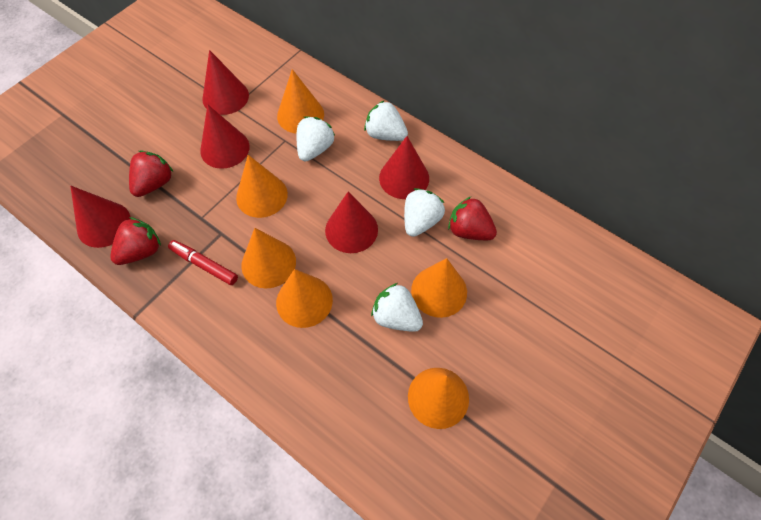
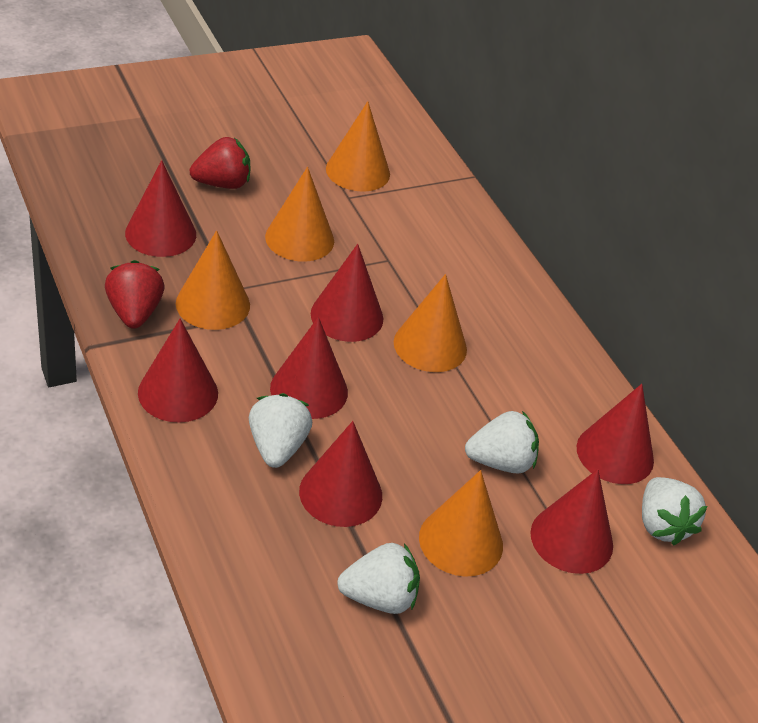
orange cone: 6 -> 5
red cone: 5 -> 7
red marker: 1 -> 0
red strawberry: 3 -> 2

